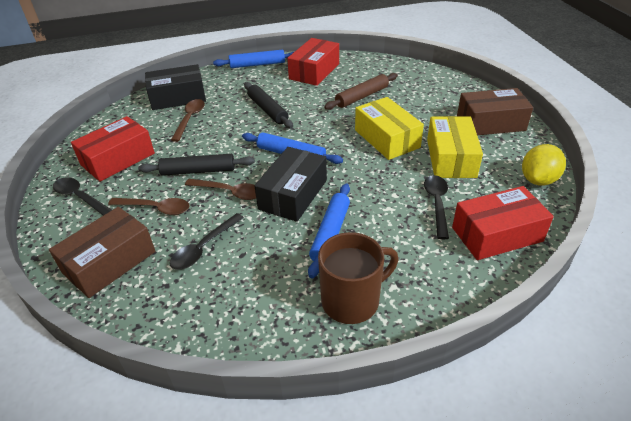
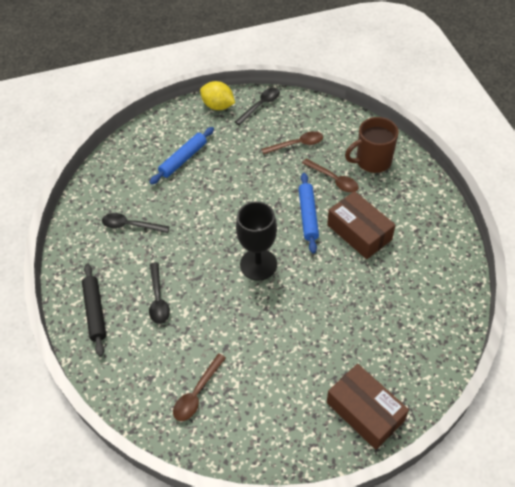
black box: 2 -> 0
black goblet: 0 -> 1
black rolling pin: 2 -> 1
blue rolling pin: 3 -> 2
brown rolling pin: 1 -> 0
red box: 3 -> 0
yellow box: 2 -> 0

